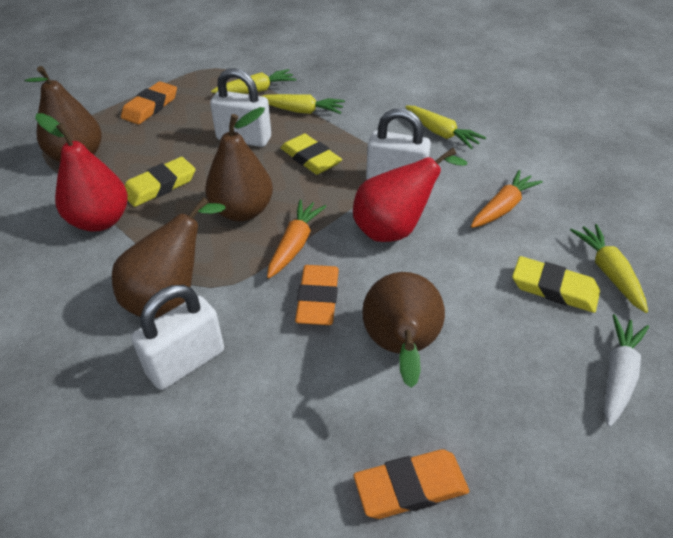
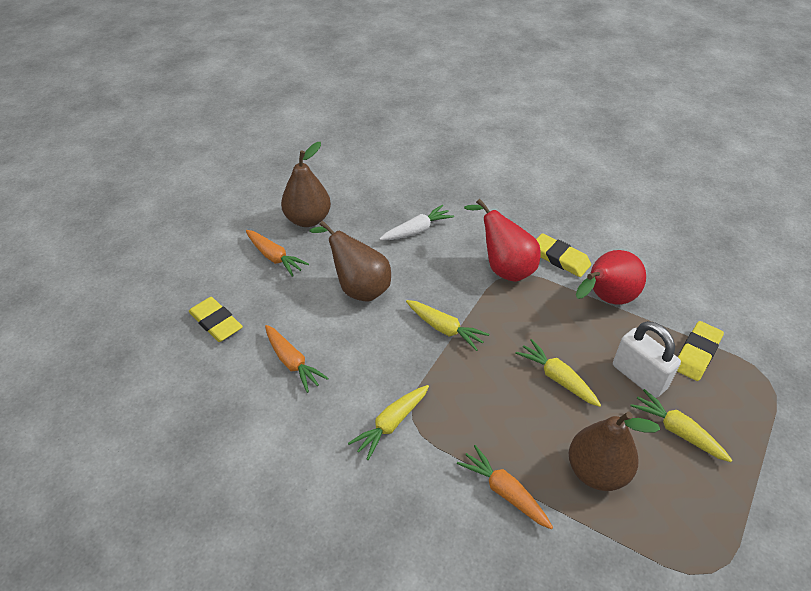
brown pear: 4 -> 3
orange carrot: 2 -> 3
orange eraser: 3 -> 0
white padlock: 3 -> 1

